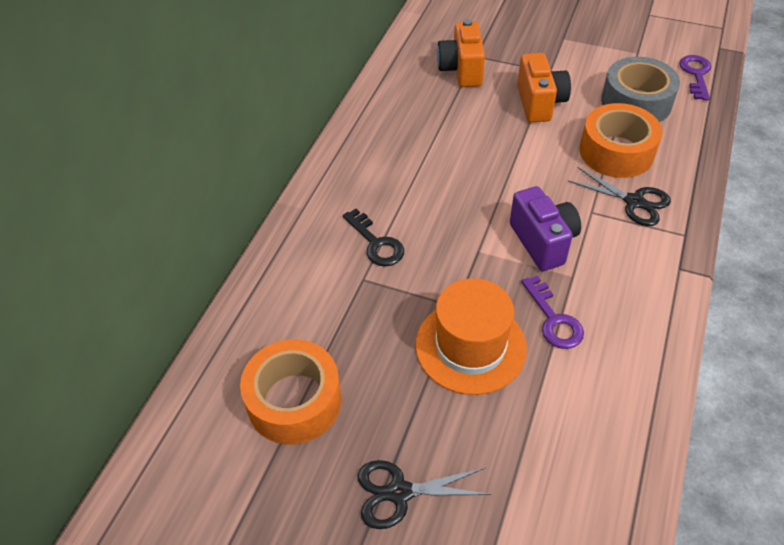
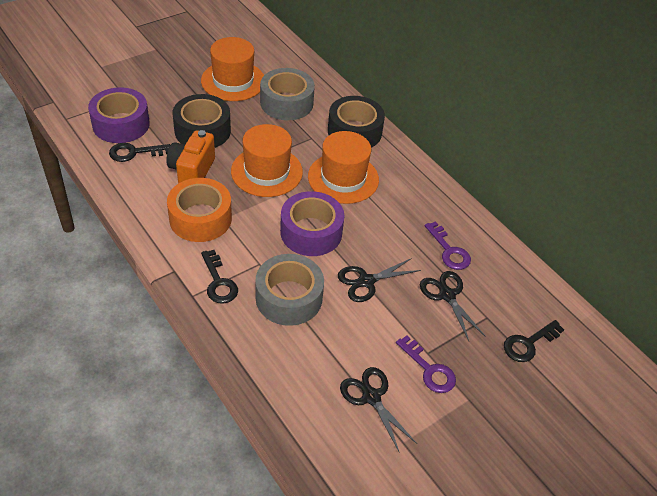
black key: 1 -> 3
black scissors: 2 -> 3
black tape: 0 -> 2
grey tape: 1 -> 2
orange camera: 2 -> 1
orange hat: 1 -> 3
orange tape: 2 -> 1
purple camera: 1 -> 0
purple tape: 0 -> 2

